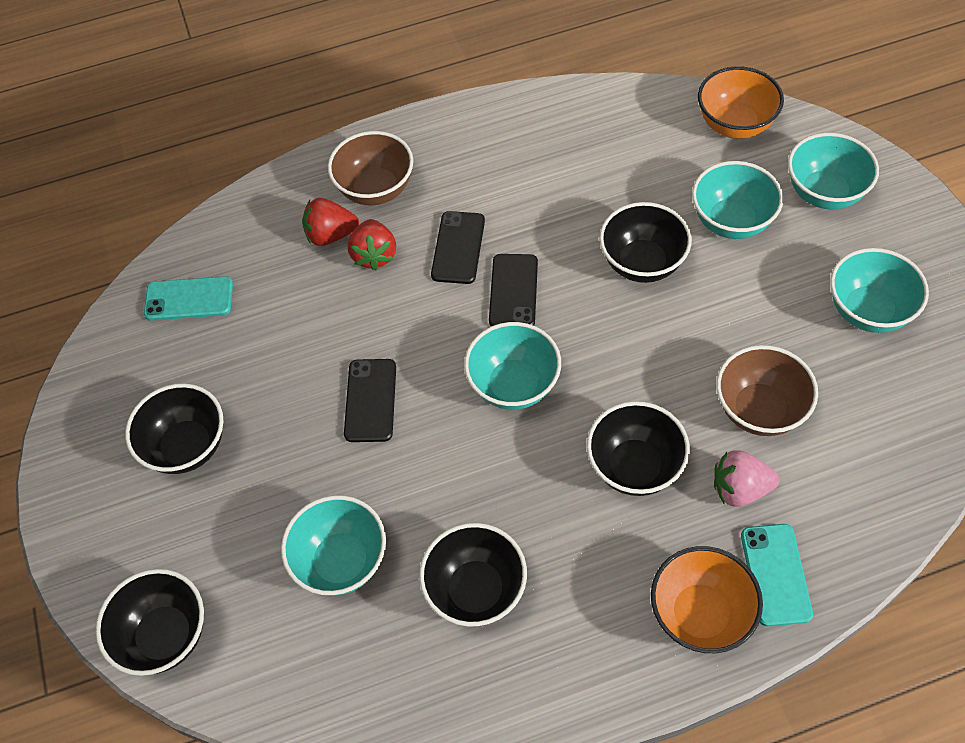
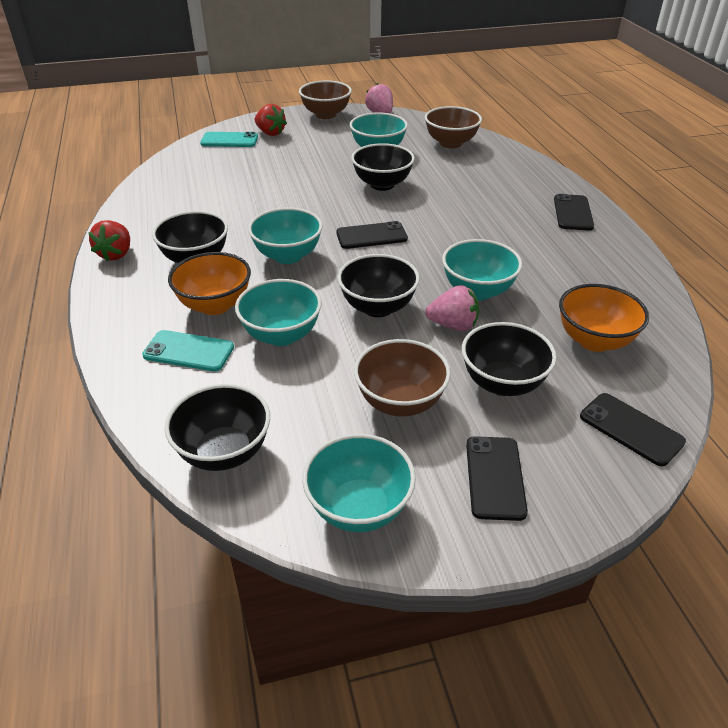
black phone: 3 -> 4
brown bowl: 2 -> 3
pink strawberry: 1 -> 2

